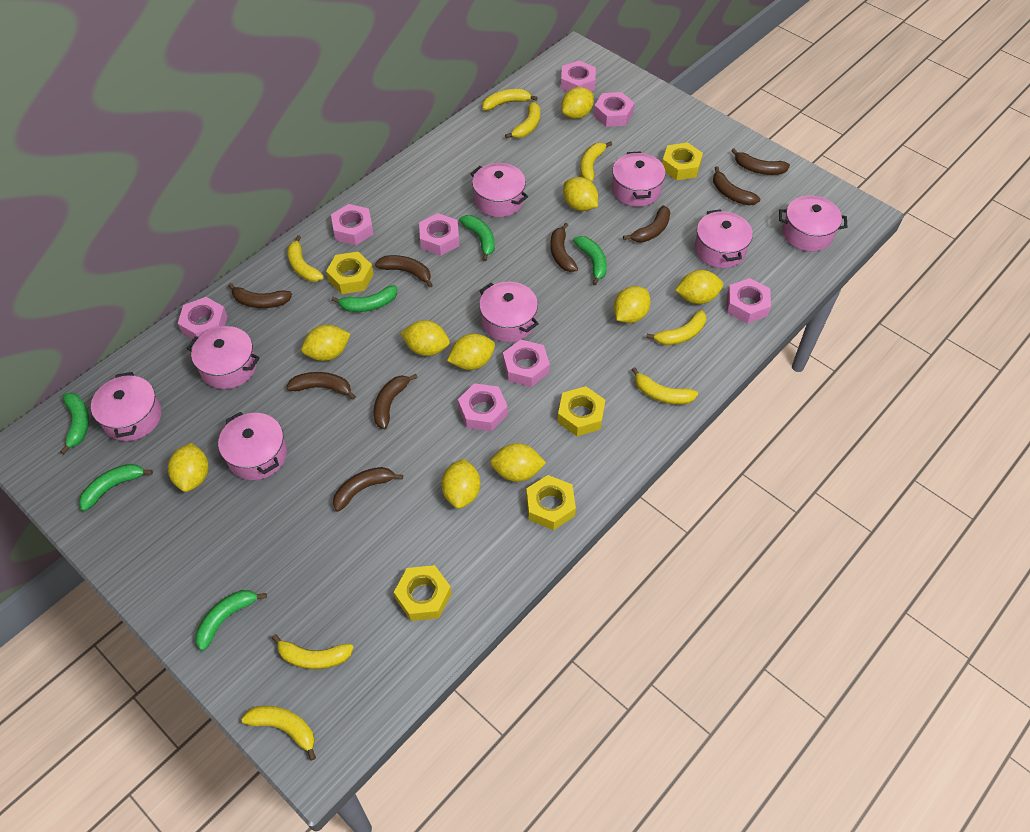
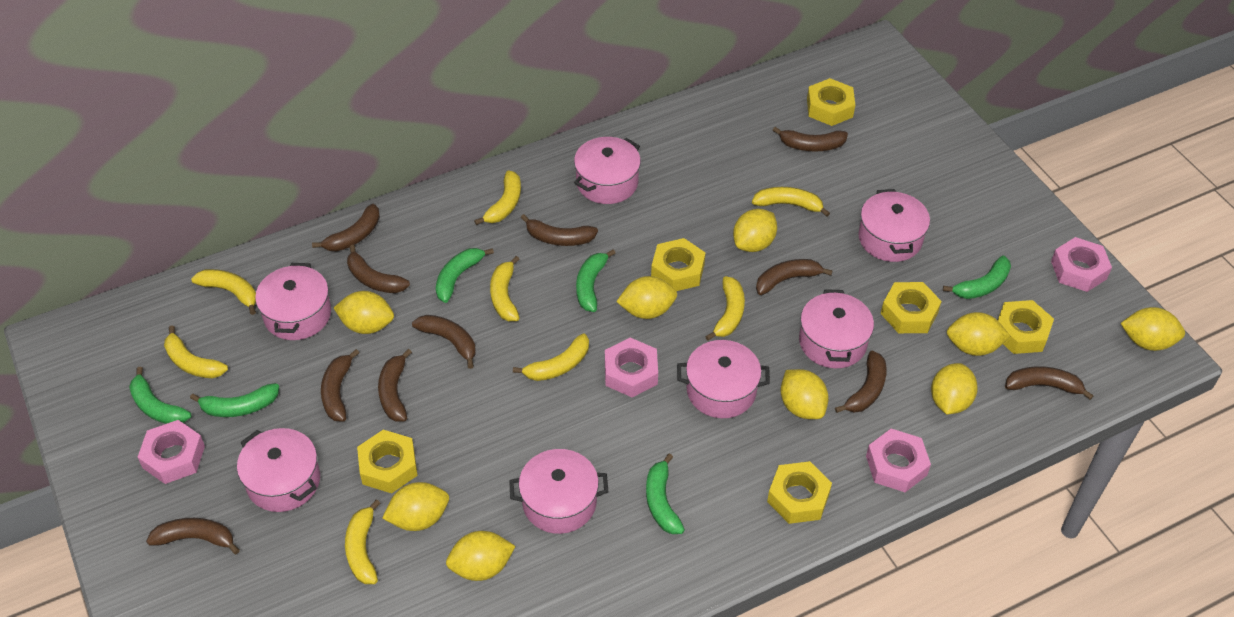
brown banana: 9 -> 11
pink nut: 8 -> 4
pink pot: 8 -> 7
yellow lemon: 10 -> 9
yellow nut: 5 -> 6

